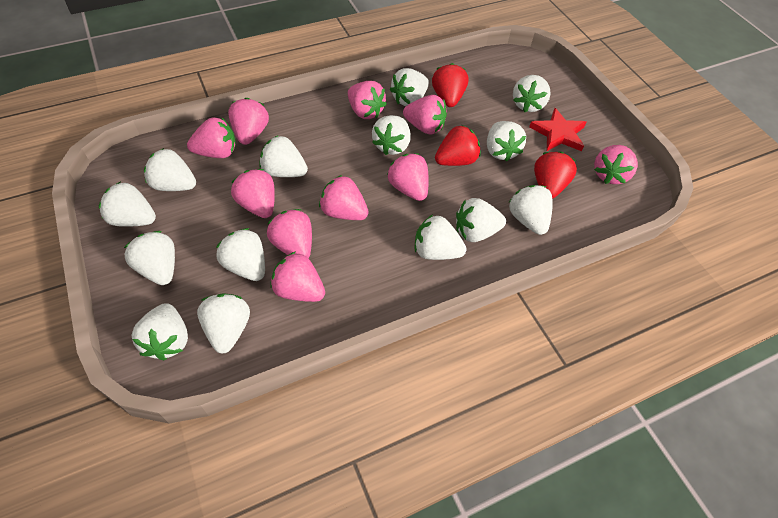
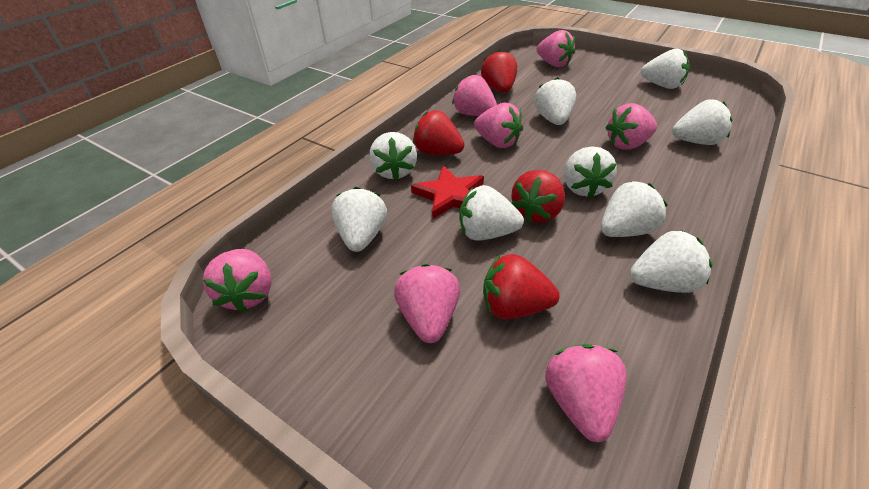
pink strawberry: 10 -> 7
red strawberry: 3 -> 4
white strawberry: 14 -> 9

